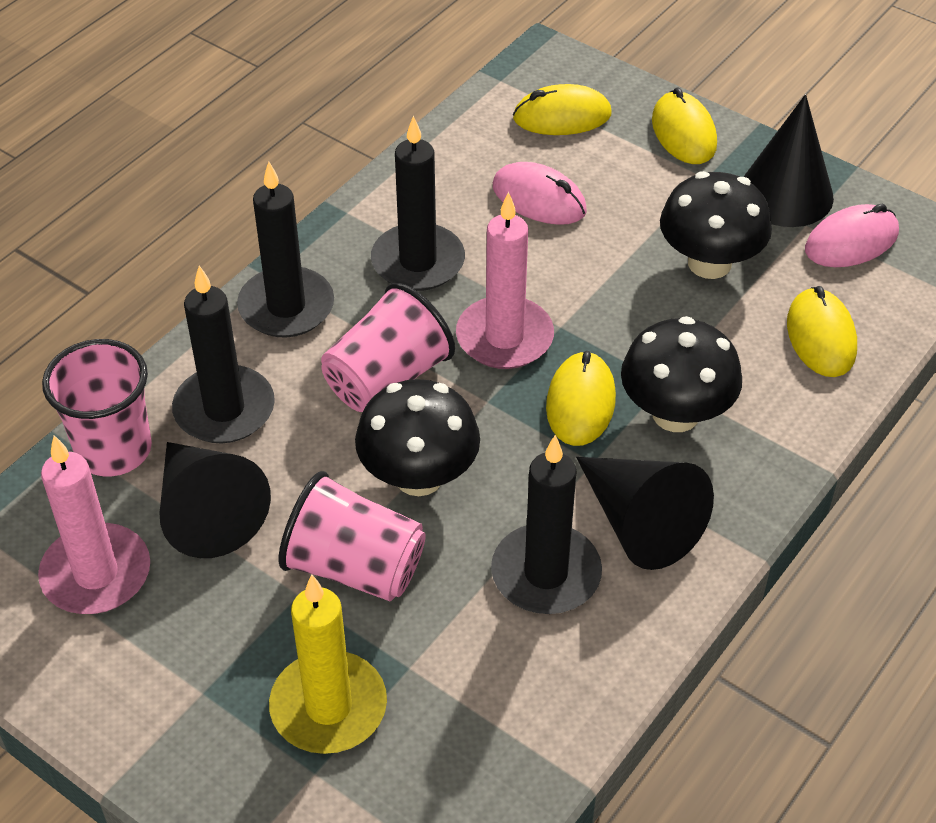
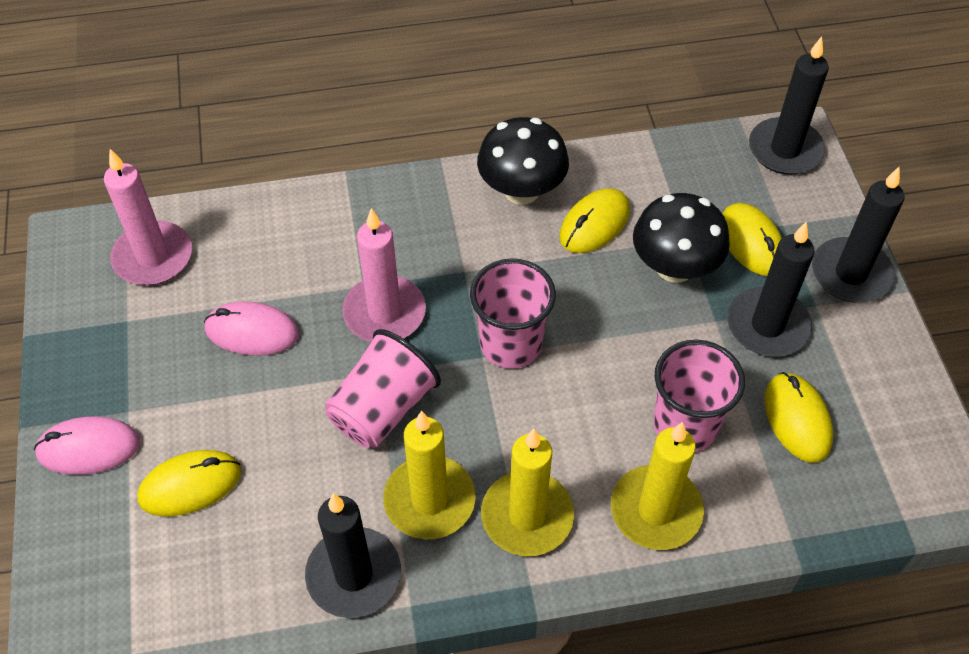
black cone: 3 -> 0
black mushroom: 3 -> 2
yellow candle: 1 -> 3

